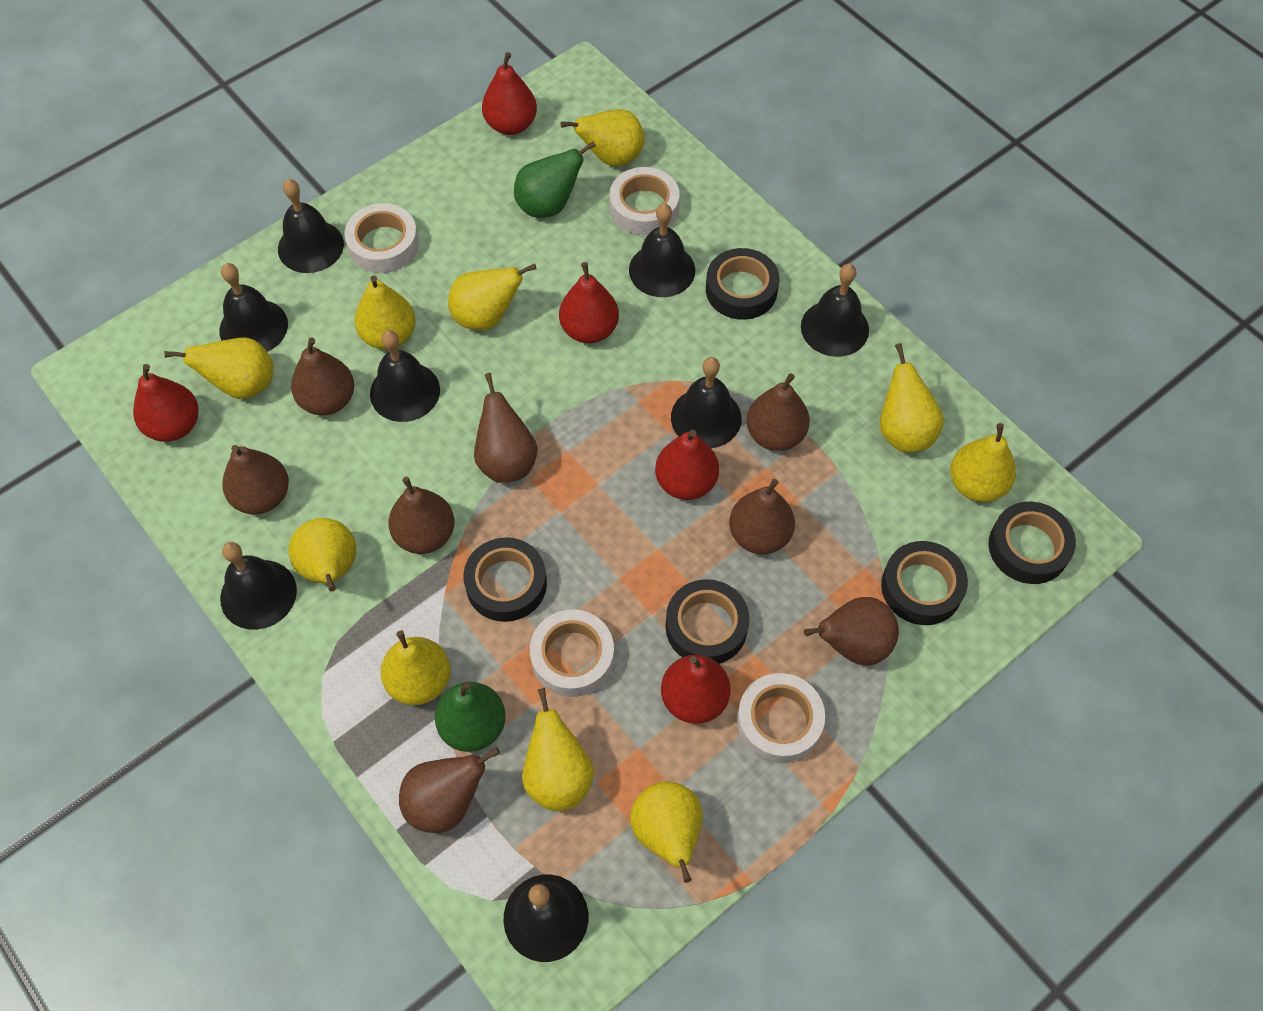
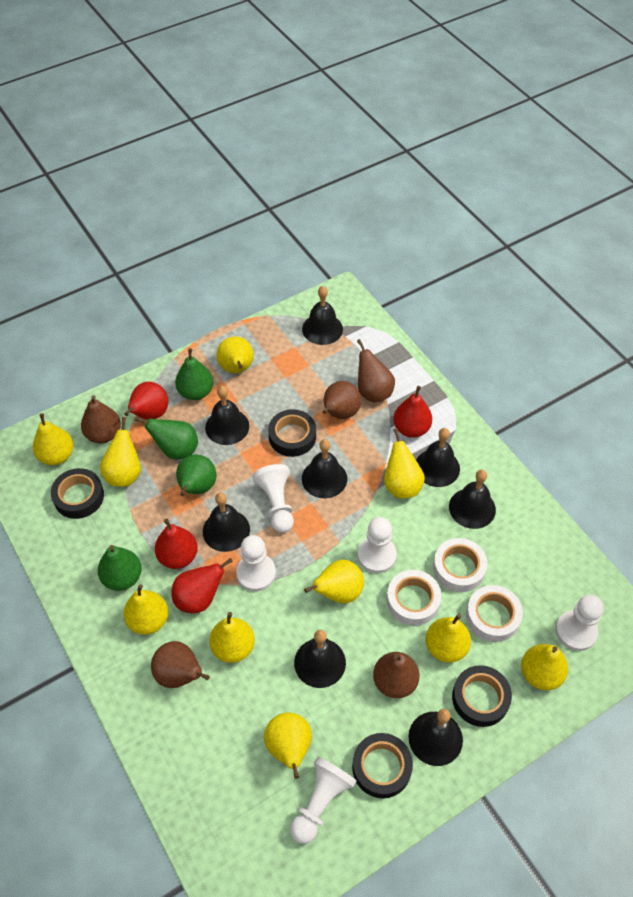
black tape: 5 -> 4
brown pear: 8 -> 5
green pear: 2 -> 4
red pear: 5 -> 4
white pawn: 0 -> 5
white tape: 4 -> 3

